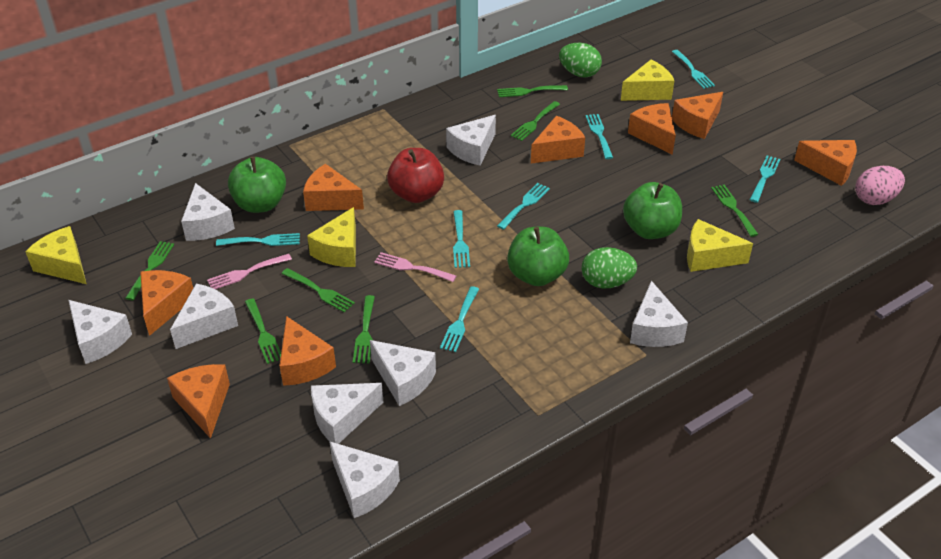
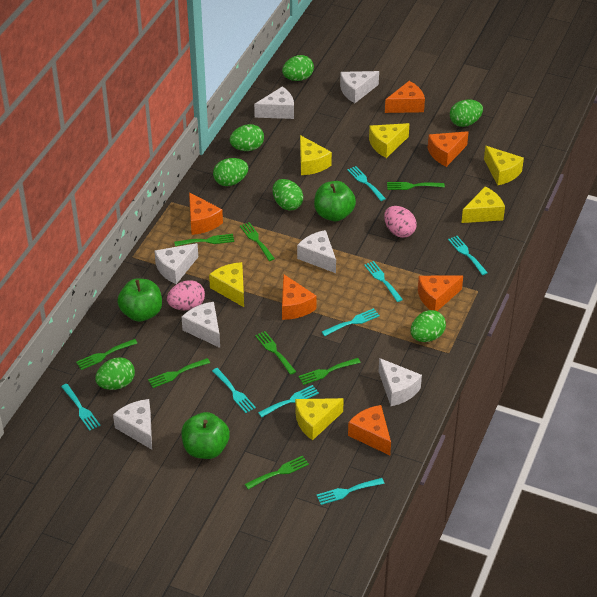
green egg: 2 -> 7
green fork: 7 -> 8
orange cheese: 8 -> 6
pink egg: 1 -> 2
pink fork: 2 -> 0
red apple: 1 -> 0
turquoise fork: 7 -> 8
white cheese: 8 -> 7
yellow cheese: 4 -> 6

